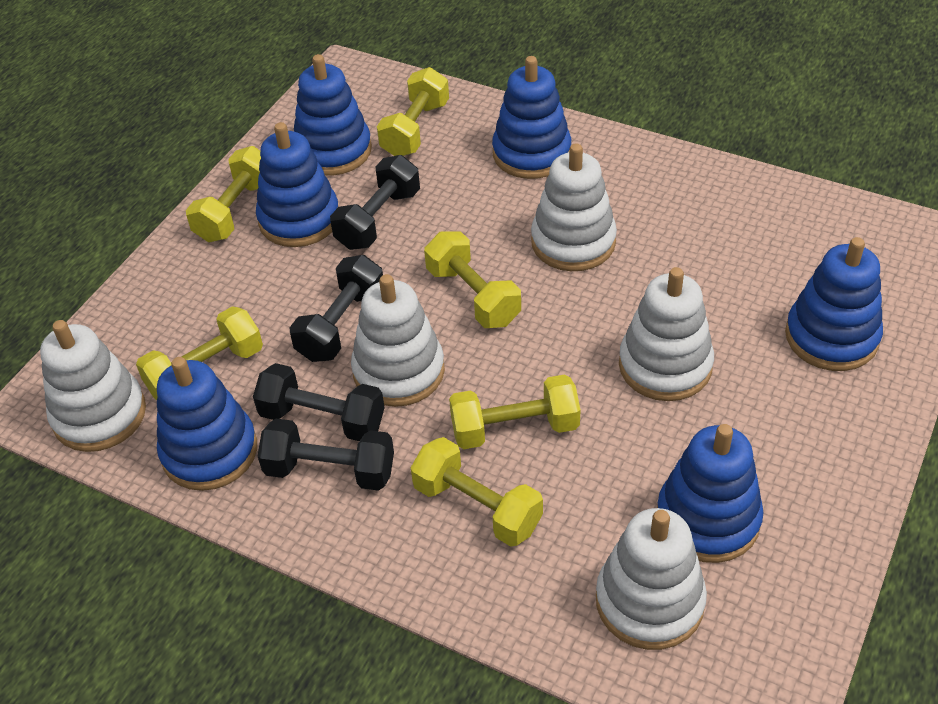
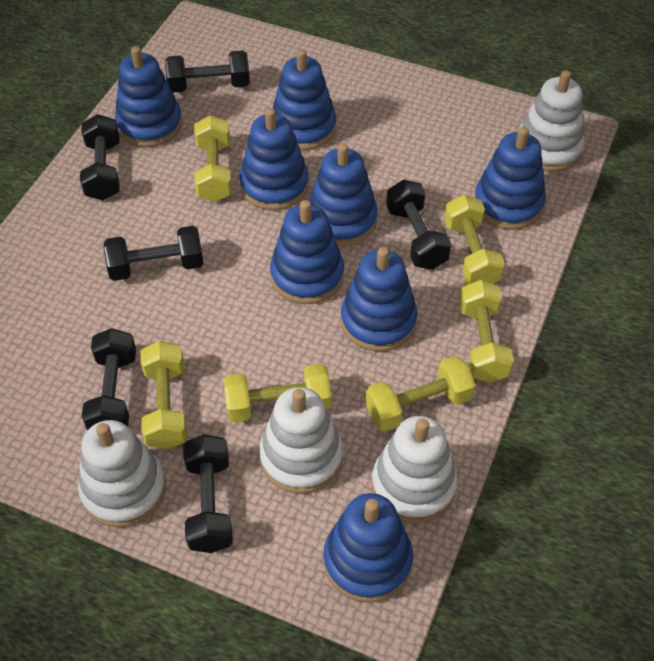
black dumbbell: 4 -> 6
blue stacking toy: 6 -> 8
white stacking toy: 5 -> 4

